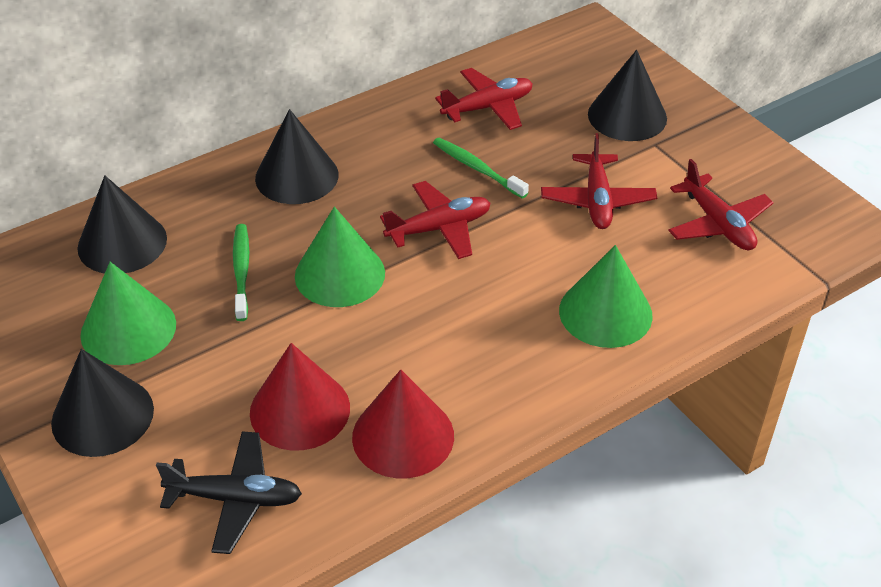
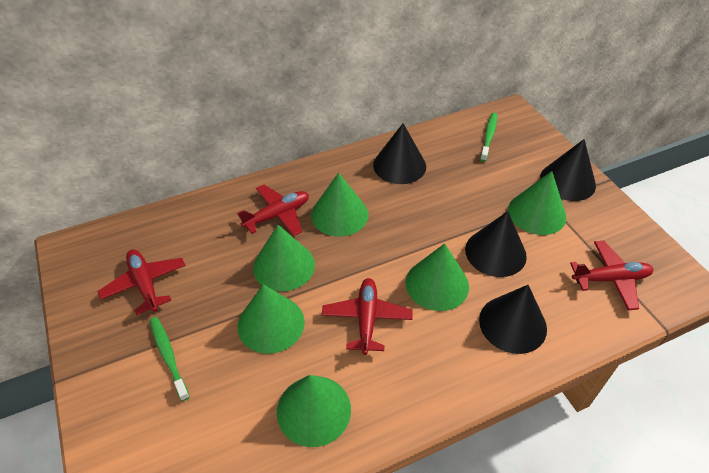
black plane: 1 -> 0
green cone: 3 -> 6
red cone: 2 -> 0

